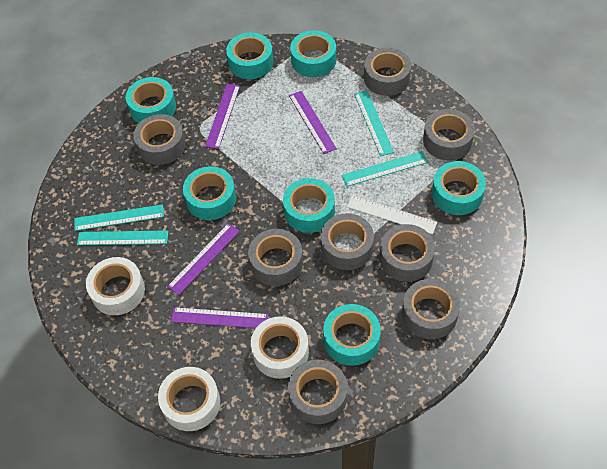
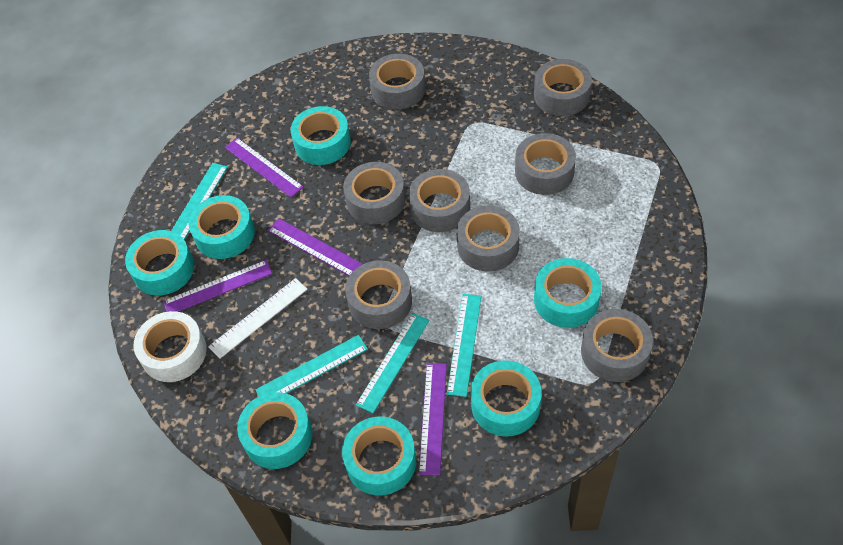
white tape: 3 -> 1

